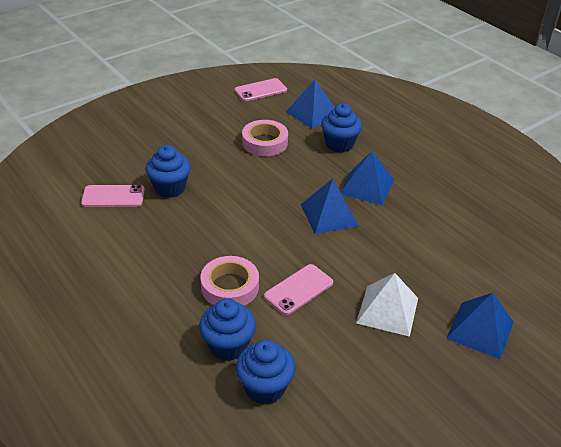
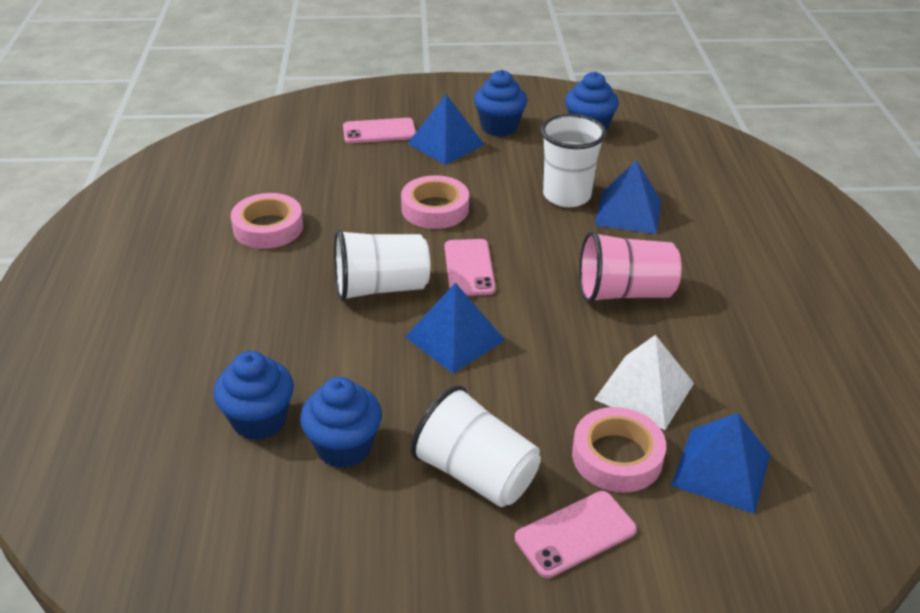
pink cup: 0 -> 1
pink tape: 2 -> 3
white cup: 0 -> 3

